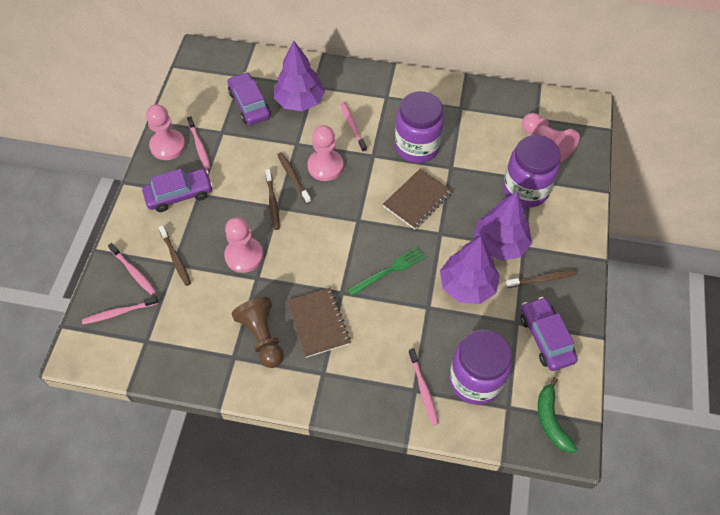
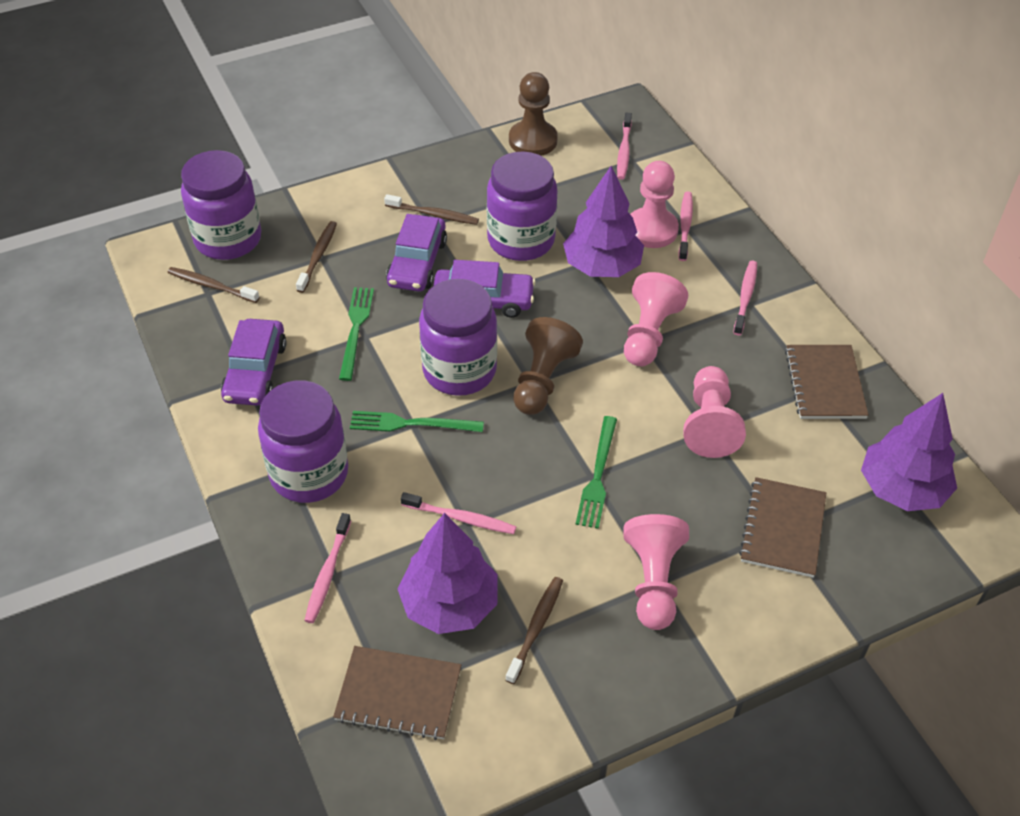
brown notebook: 2 -> 3
brown pawn: 1 -> 2
green banana: 1 -> 0
green fork: 1 -> 3
purple jar: 3 -> 4

